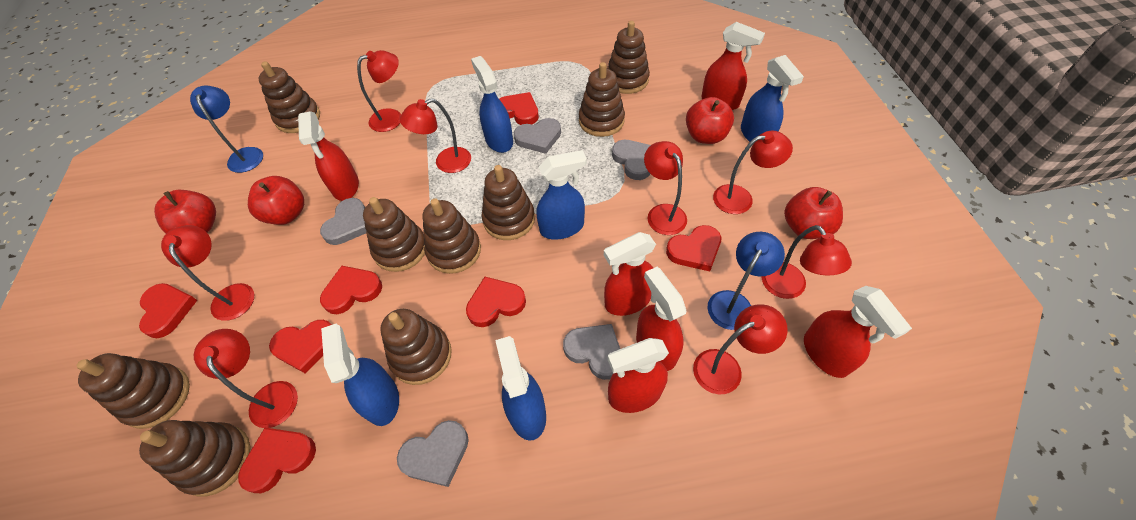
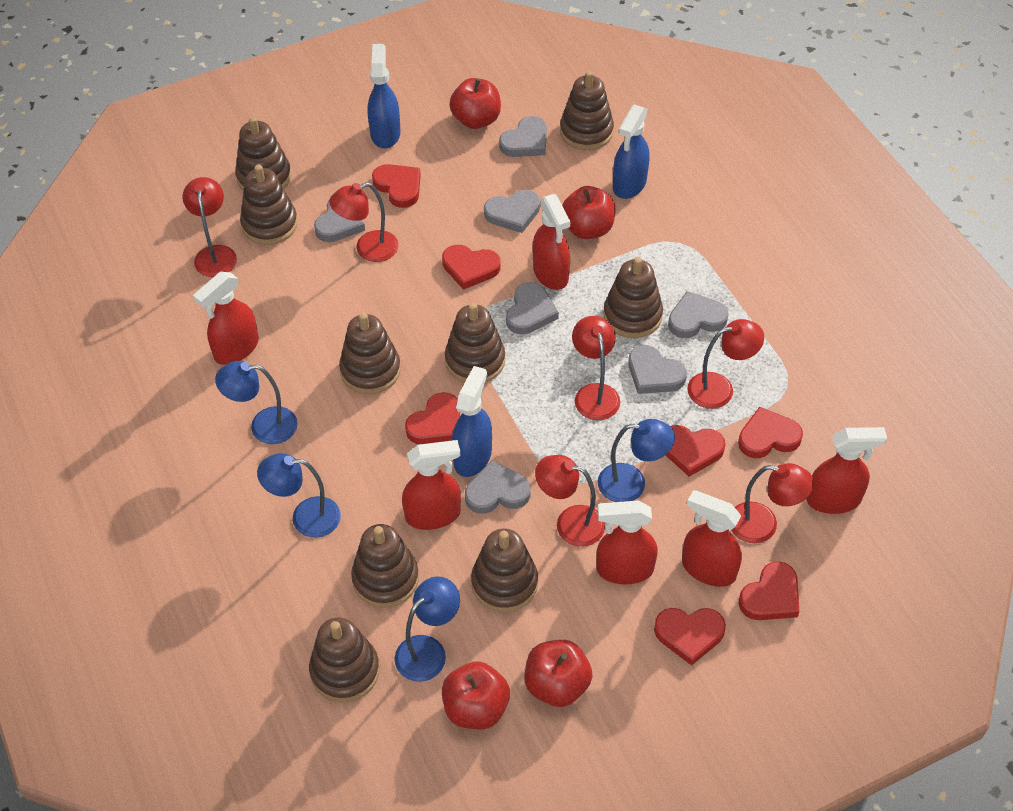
blue lamp: 2 -> 4
blue spray bottle: 5 -> 3
grey heart: 5 -> 7
red lamp: 8 -> 6

